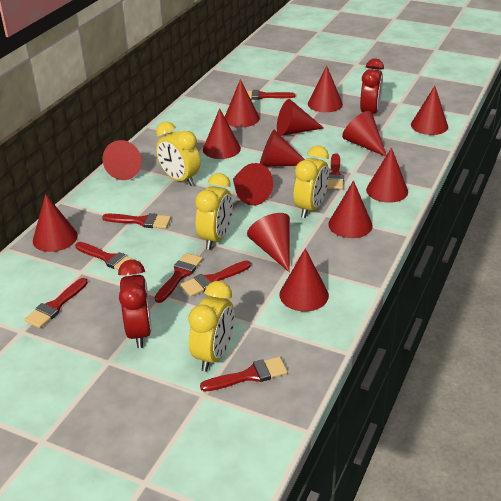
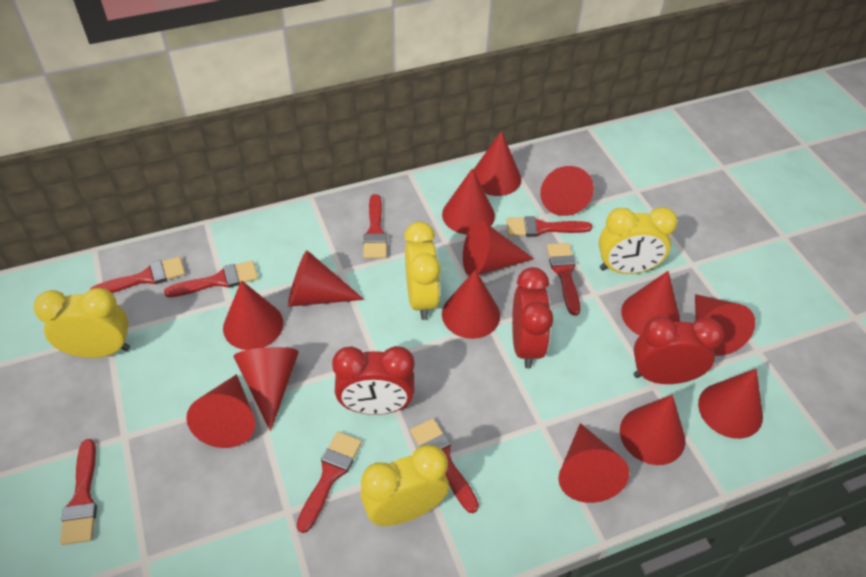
red clock: 2 -> 3

